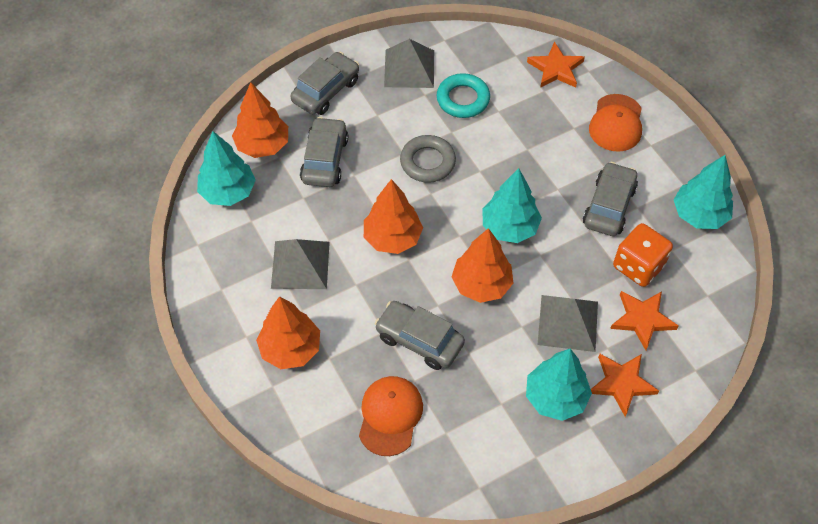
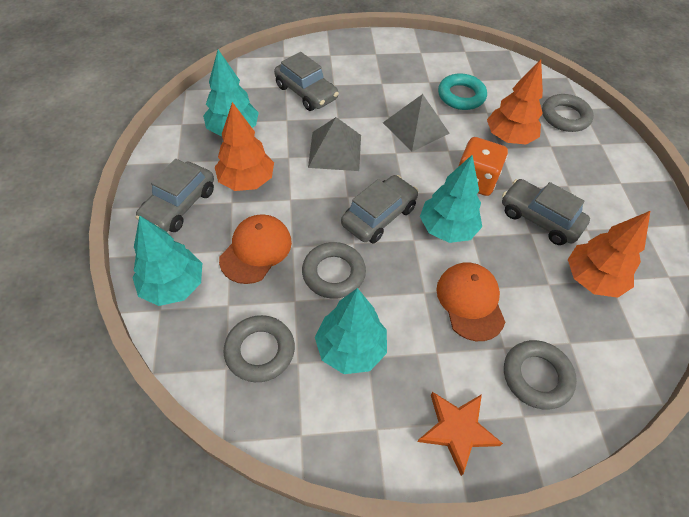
grey pyramid: 3 -> 2
grey ring: 1 -> 4
orange star: 3 -> 1
orange tree: 4 -> 3

